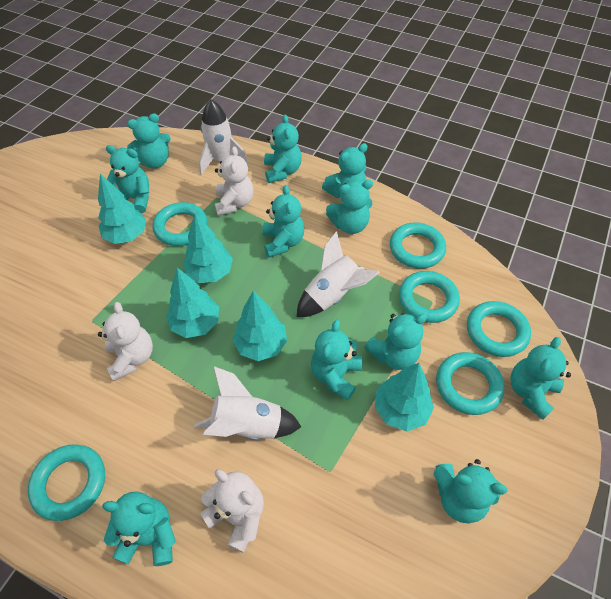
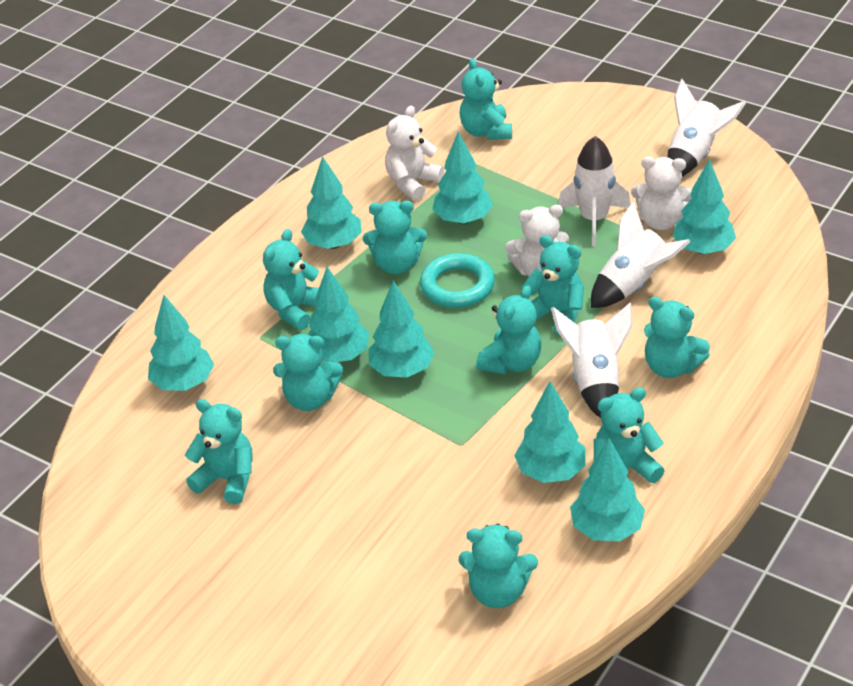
turquoise ring: 6 -> 1
turquoise teddy bear: 11 -> 10
turquoise tree: 5 -> 8
white rocket: 3 -> 4

